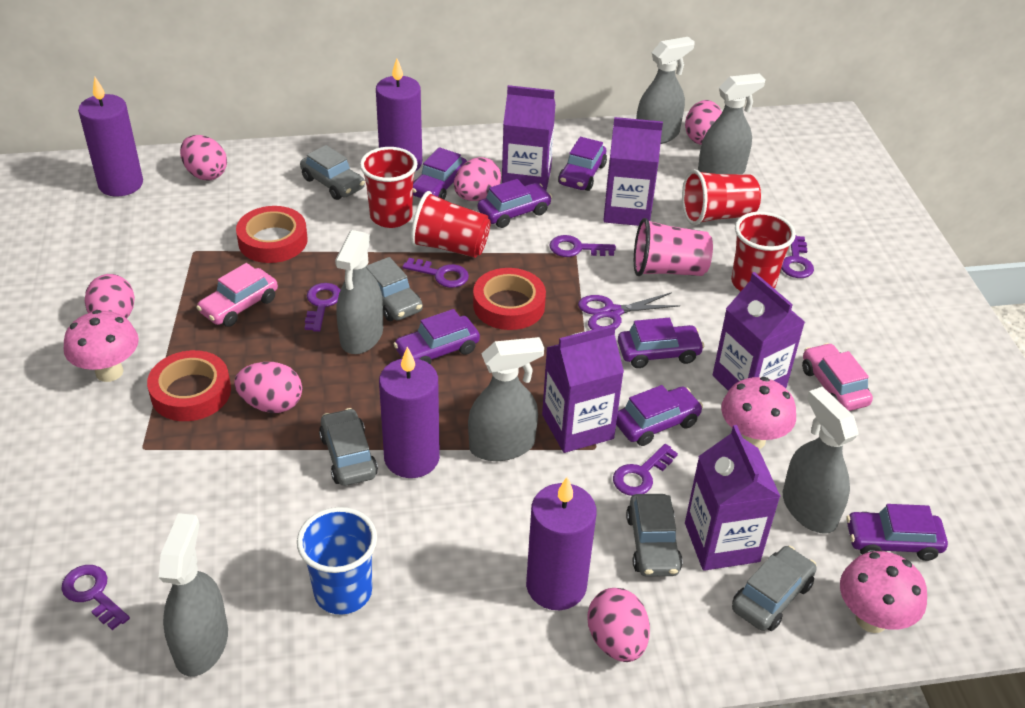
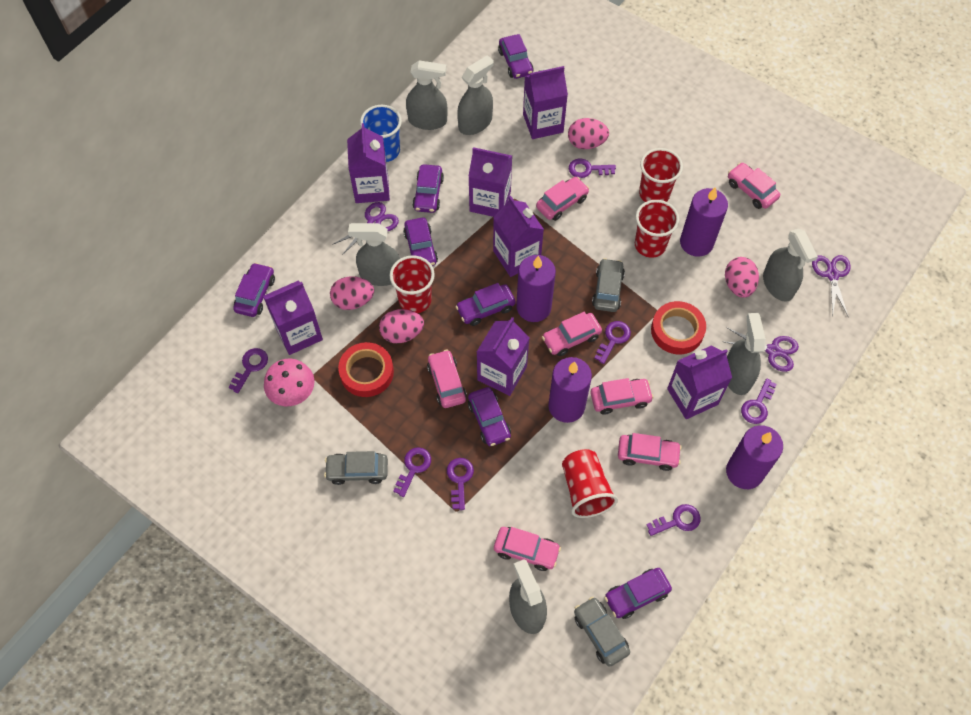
grey car: 5 -> 3
pink car: 2 -> 7
pink cup: 1 -> 0
pink egg: 6 -> 4
pink mushroom: 3 -> 1
purple carton: 5 -> 7
purple key: 6 -> 7
purple scissors: 1 -> 3
red tape: 3 -> 2

